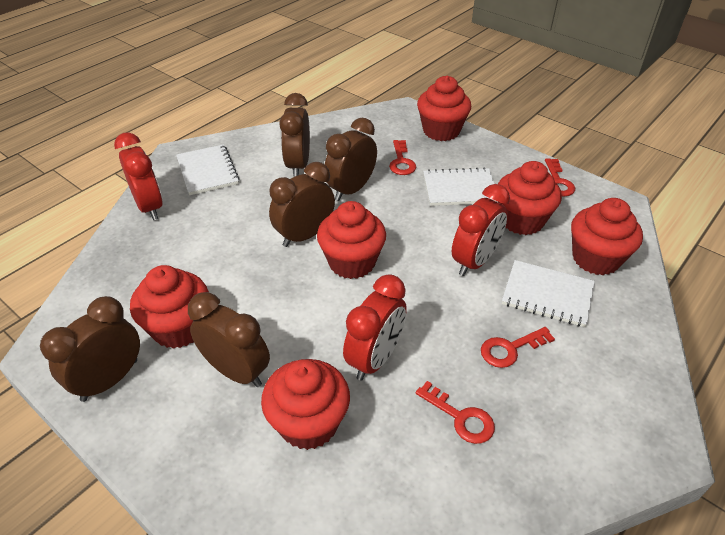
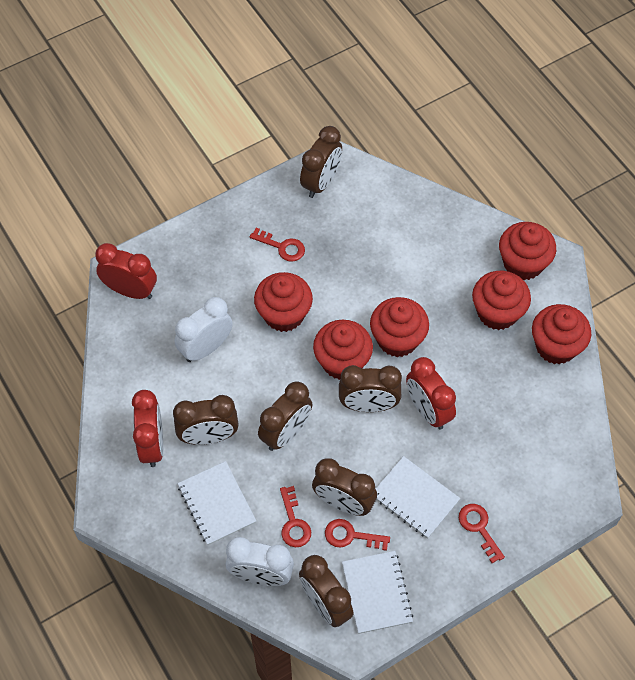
brown clock: 5 -> 6
white clock: 0 -> 2

